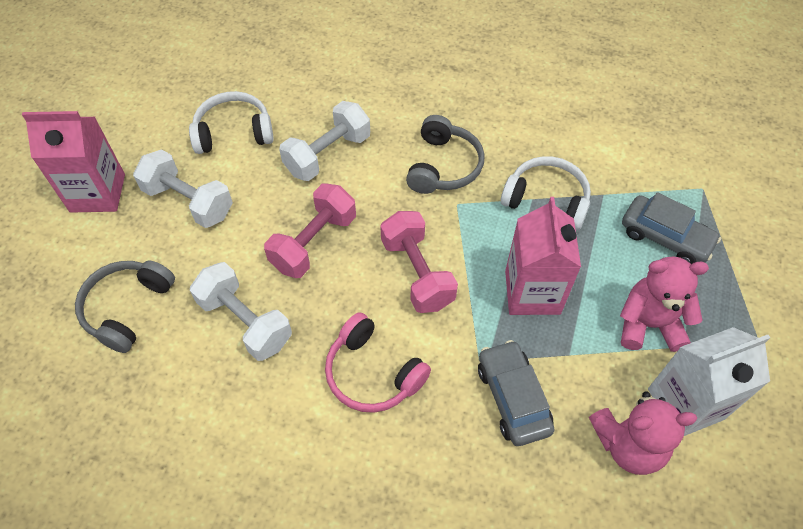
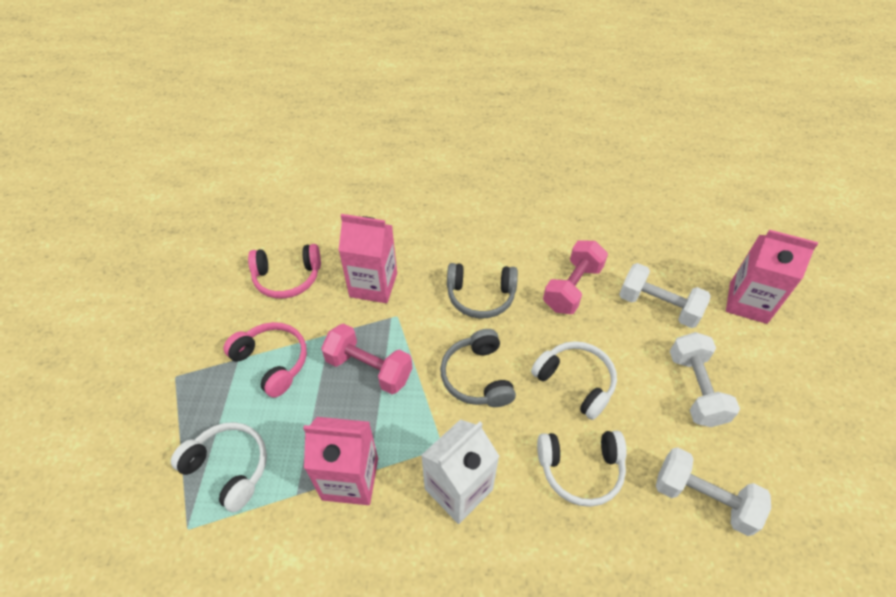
grey car: 2 -> 0
pink carton: 2 -> 3
pink headphones: 1 -> 2
pink teddy bear: 2 -> 0
white headphones: 2 -> 3

